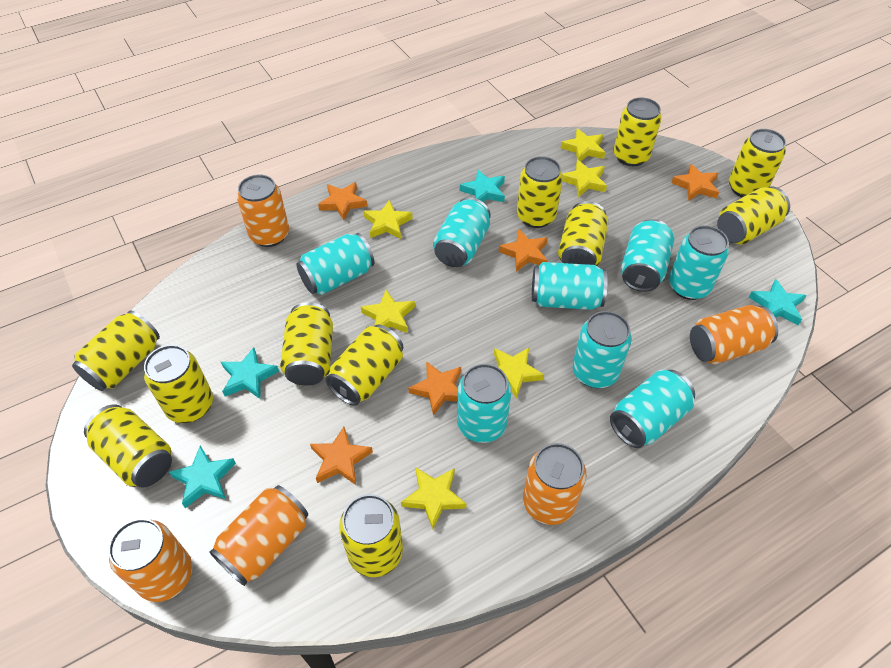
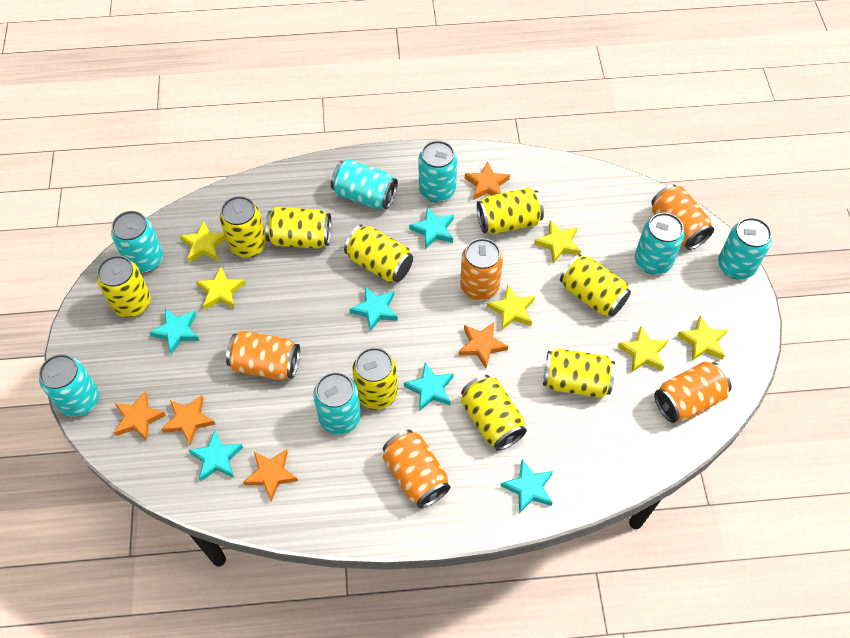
turquoise can: 8 -> 7
turquoise star: 4 -> 6
yellow can: 11 -> 9

